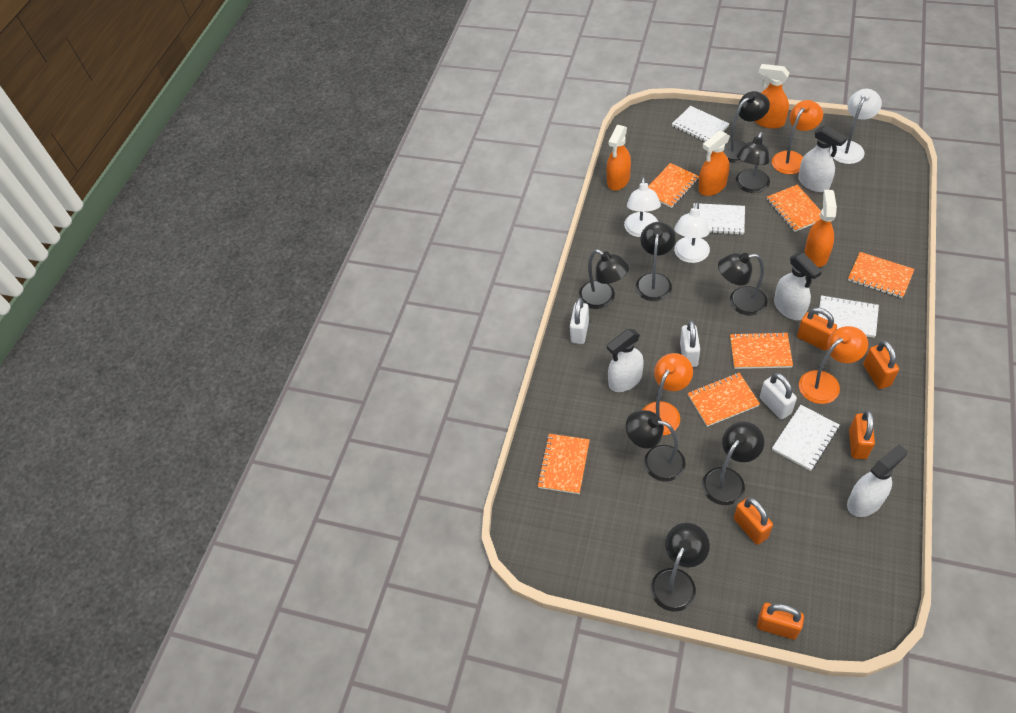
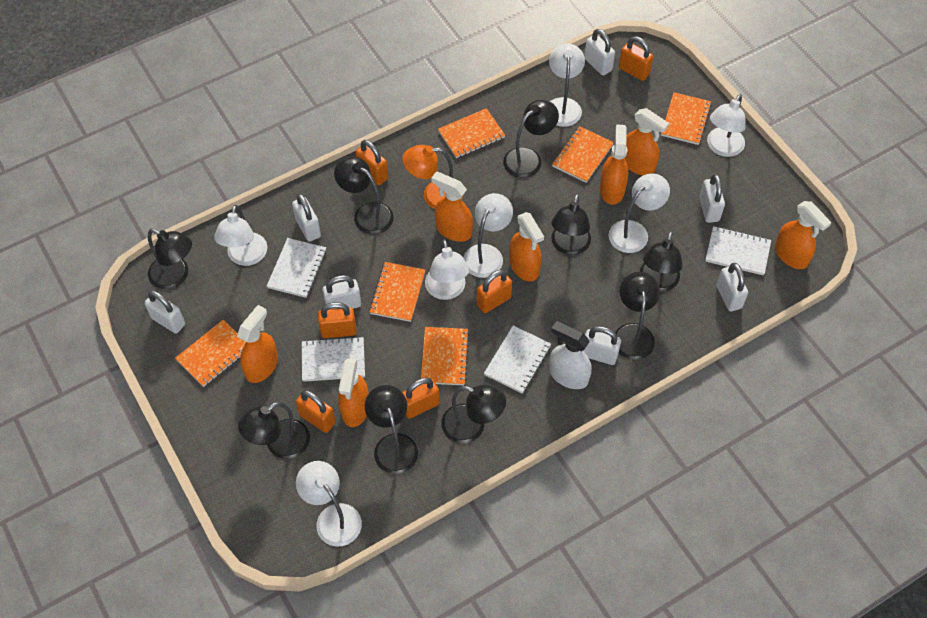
black lamp: 8 -> 9
orange lamp: 3 -> 1
orange padlock: 5 -> 6
orange spray bottle: 4 -> 7
white lamp: 3 -> 7
white padlock: 3 -> 7
white spray bottle: 4 -> 1

